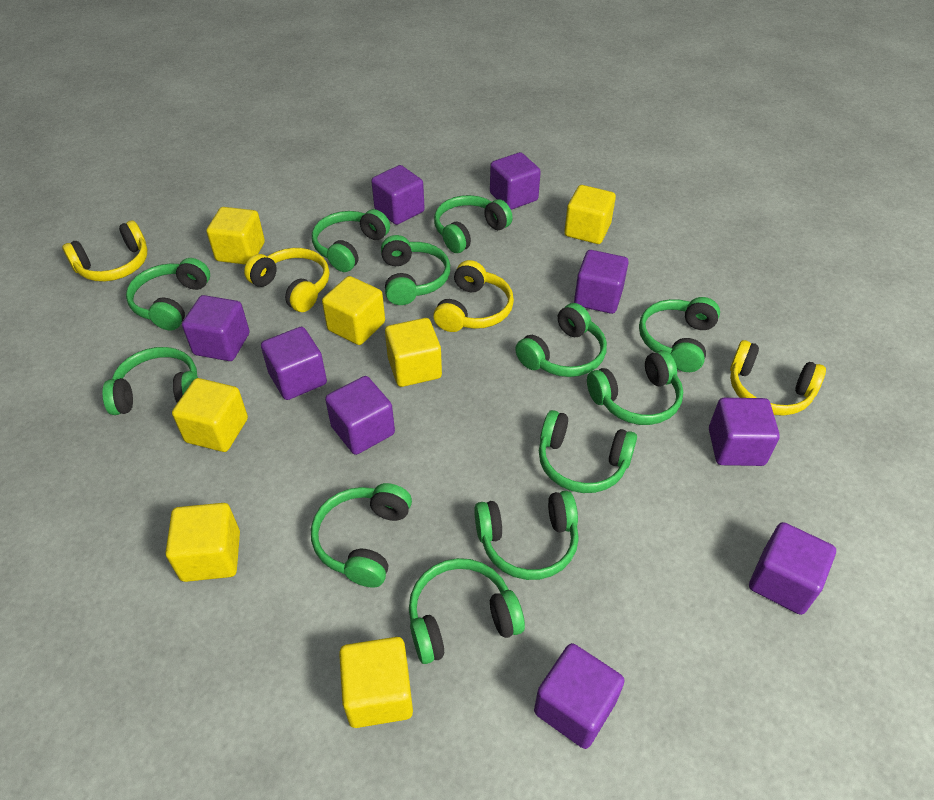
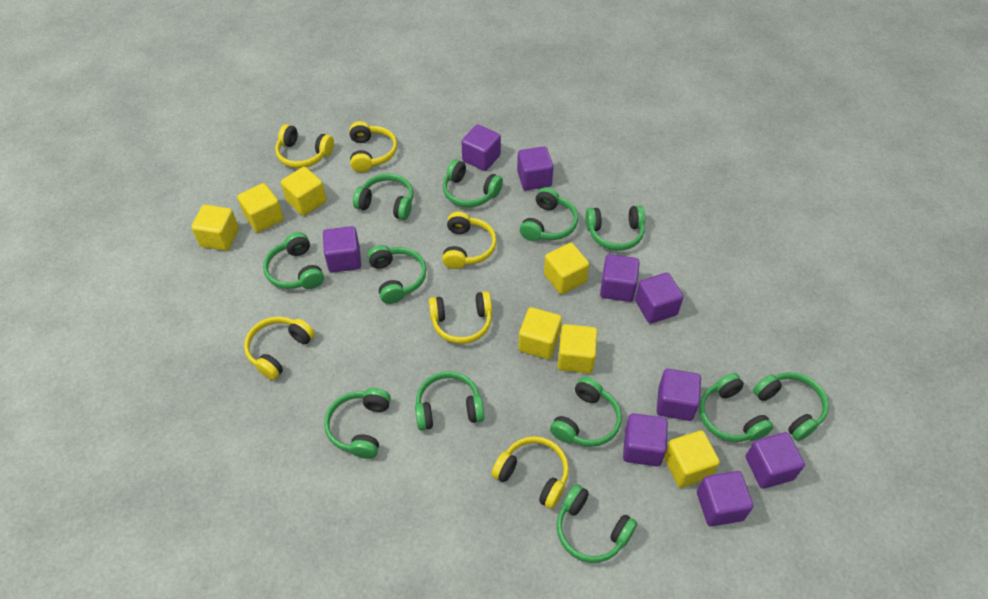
yellow headphones: 4 -> 6

